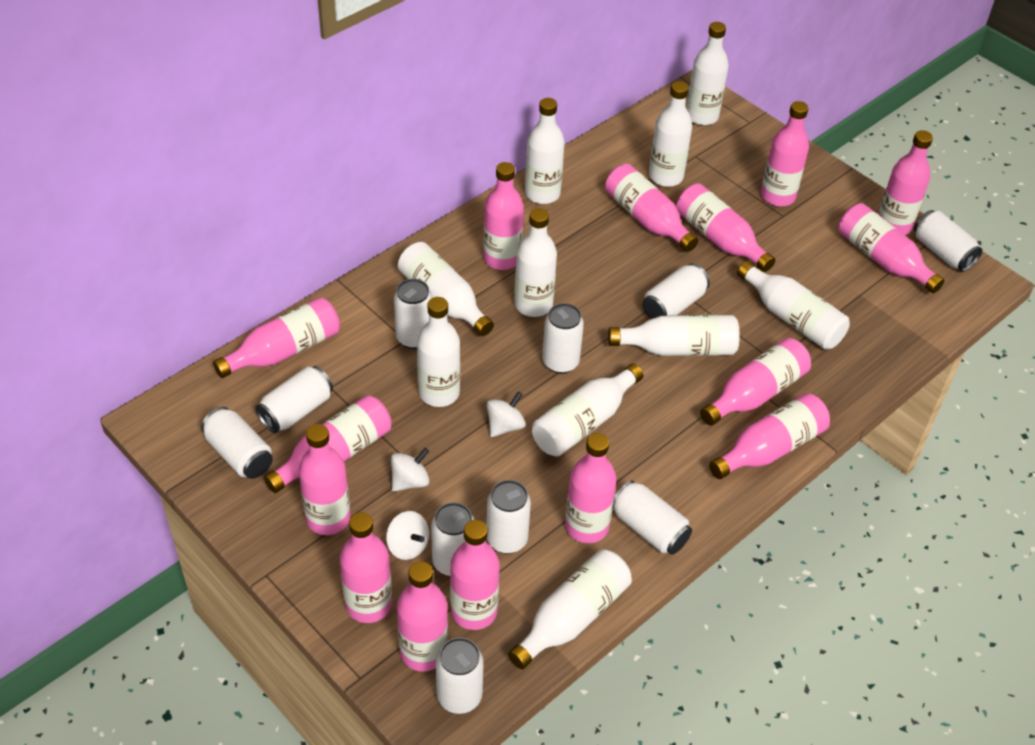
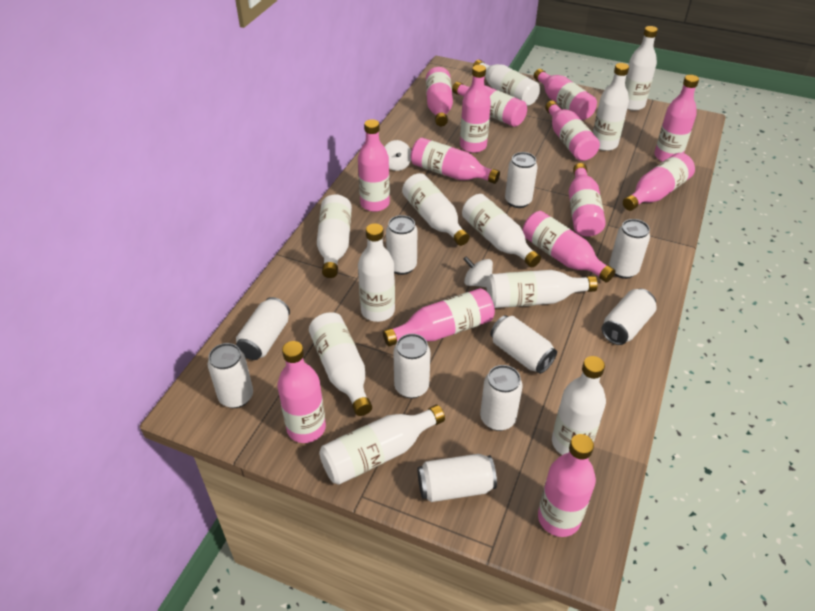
pink bottle: 15 -> 14
white bottle: 10 -> 11
white spinning top: 3 -> 2

